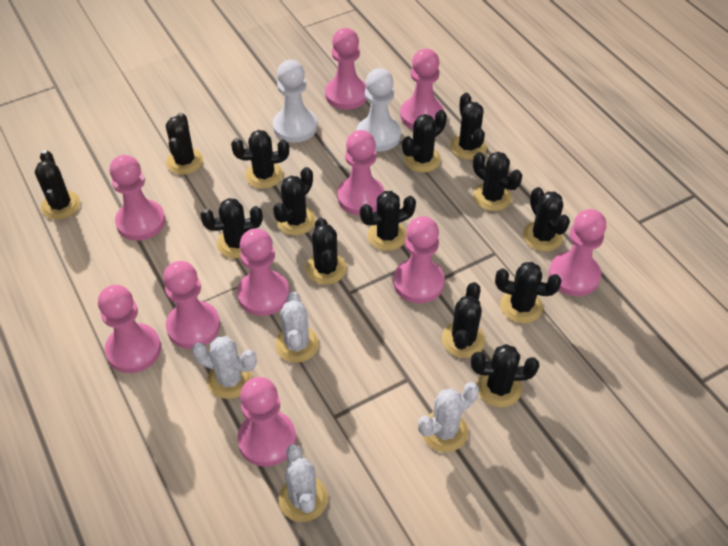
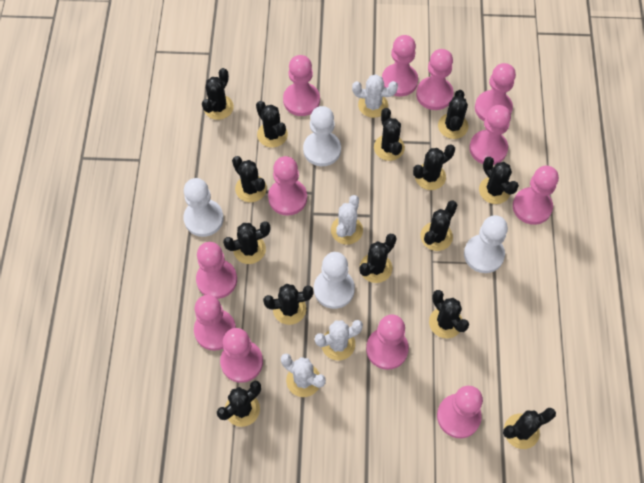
pink pawn: 10 -> 12
white pawn: 2 -> 4

